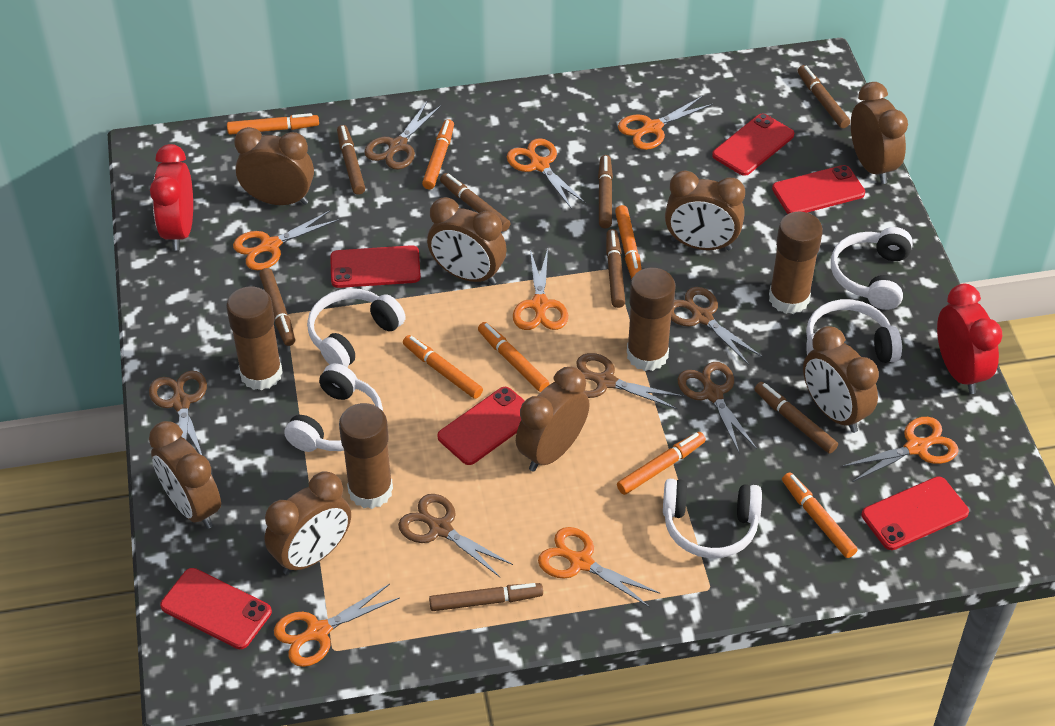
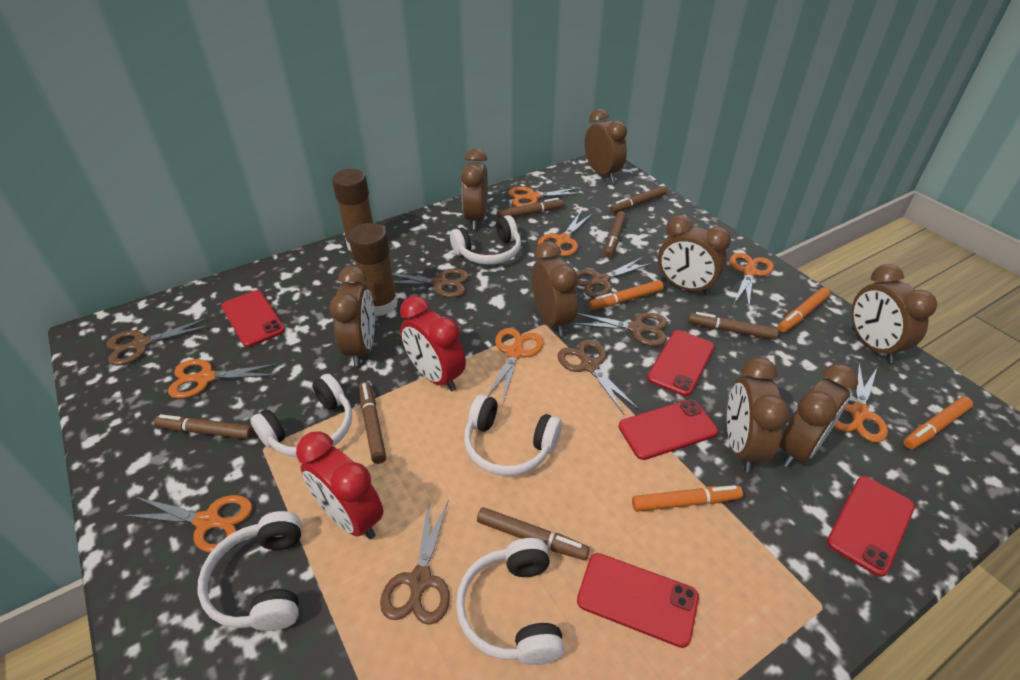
brown glue stick: 4 -> 2
brown marker: 8 -> 7
orange marker: 7 -> 4
red phone: 6 -> 5

